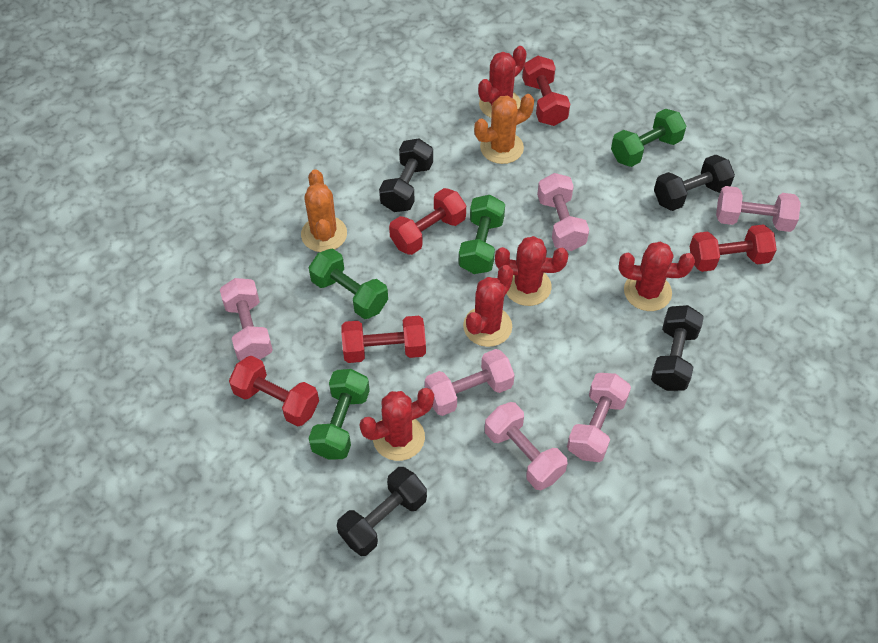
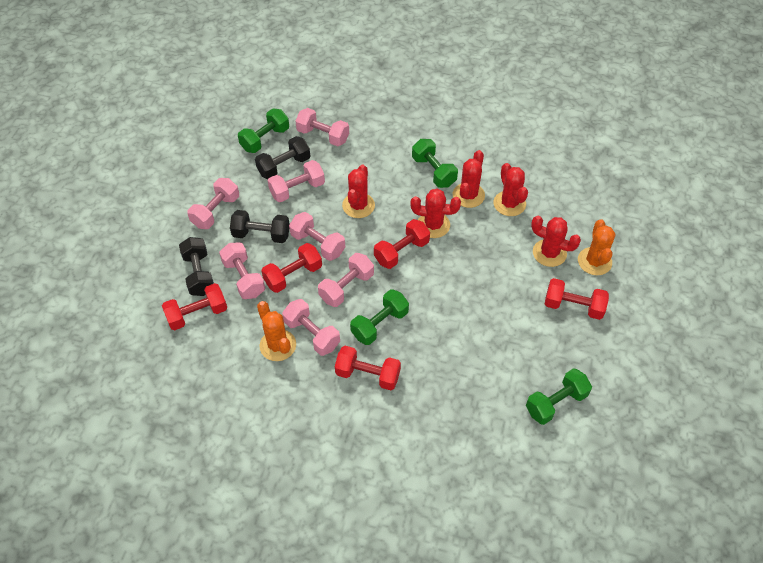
black dumbbell: 4 -> 3
pink dumbbell: 6 -> 7

